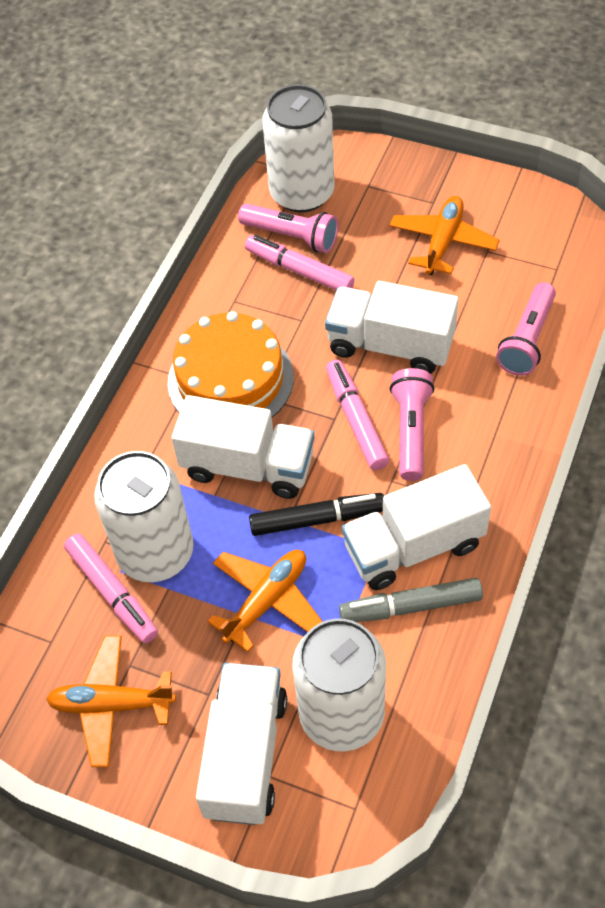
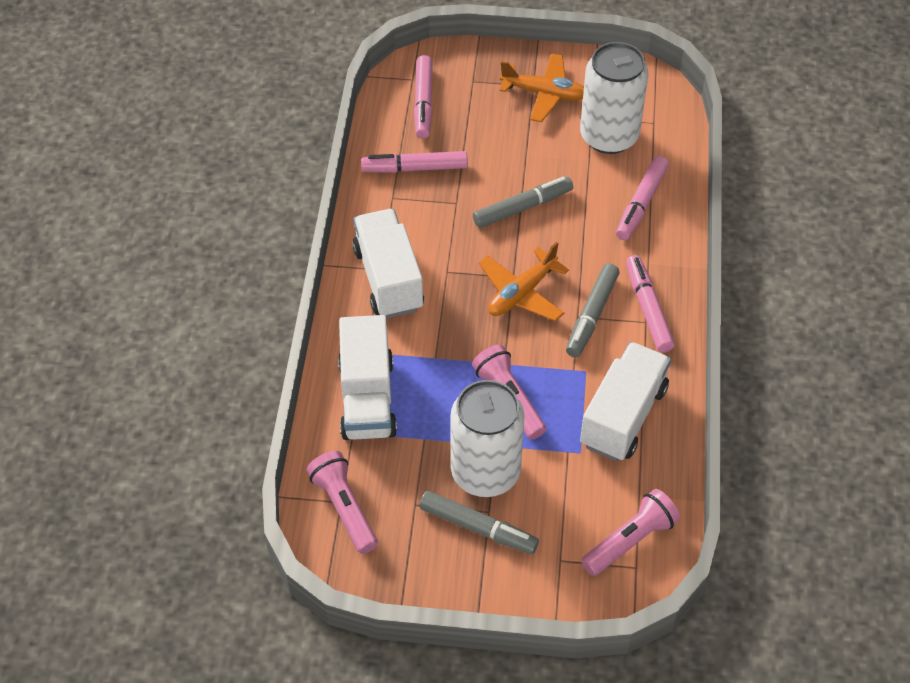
black marker: 1 -> 0
grey marker: 1 -> 3
orange cake: 1 -> 0
orange plane: 3 -> 2
pink marker: 3 -> 4
white can: 3 -> 2
white truck: 4 -> 3

